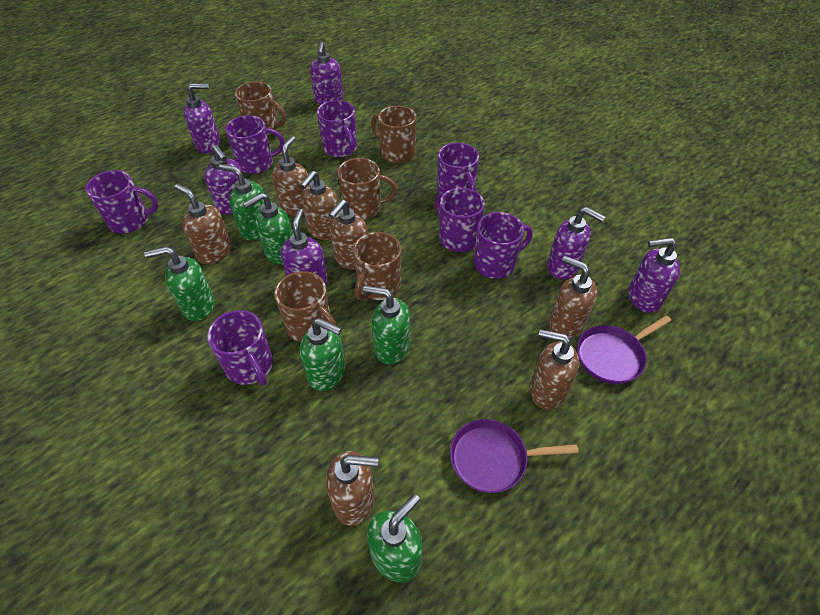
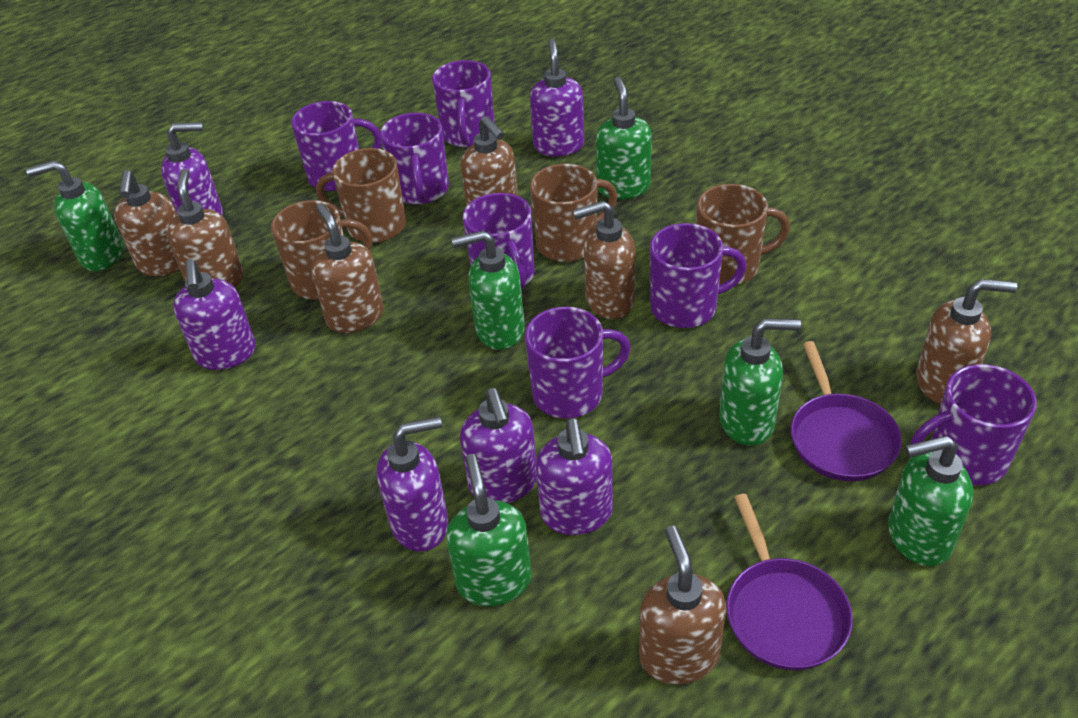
brown mug: 5 -> 4

